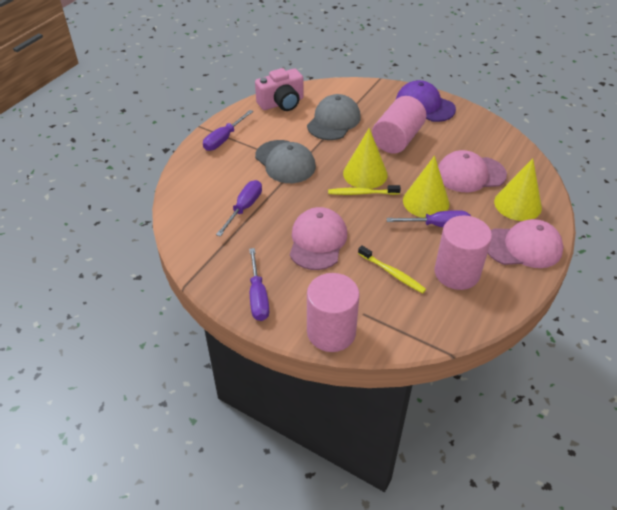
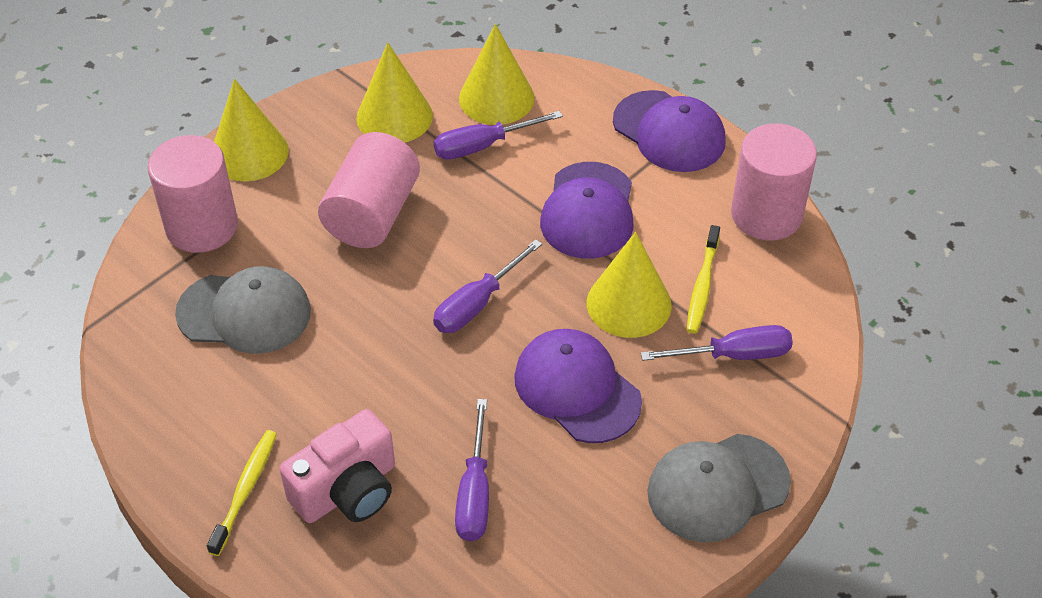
pink cap: 3 -> 0
purple cap: 1 -> 3
yellow cone: 3 -> 4

